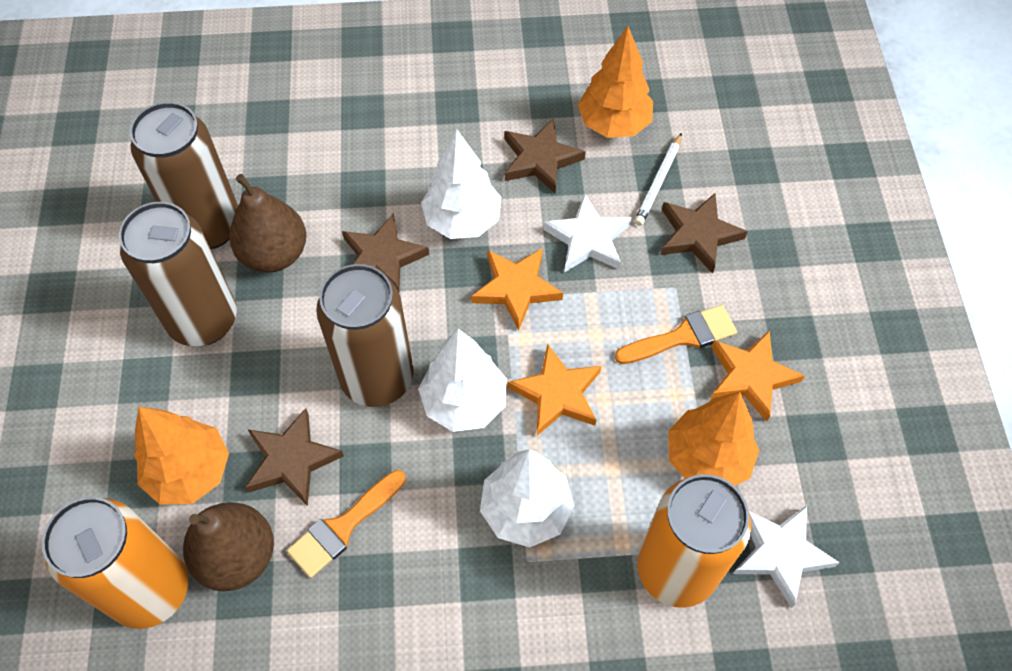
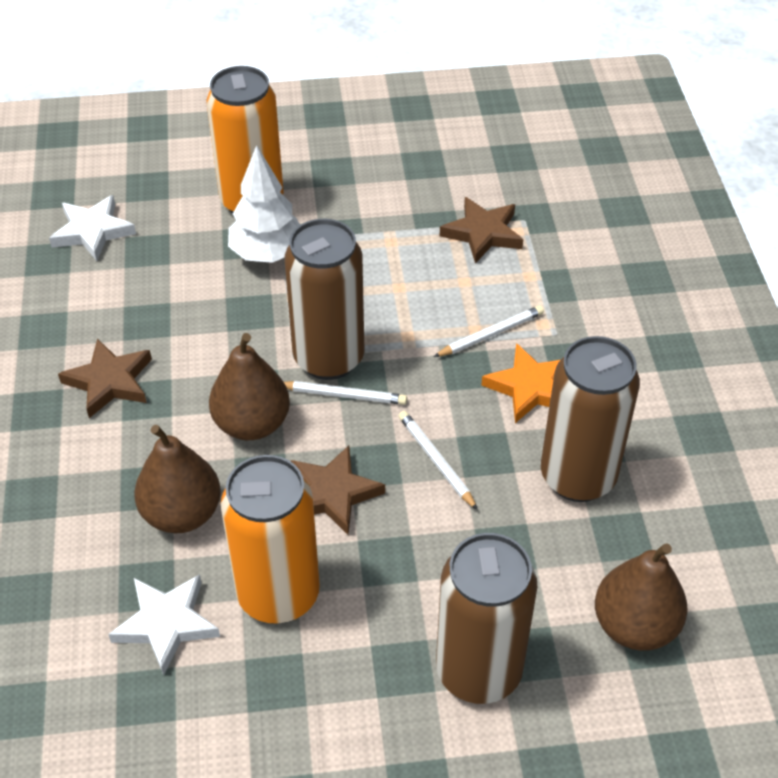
brown pear: 2 -> 3
brown star: 4 -> 3
orange brush: 2 -> 0
orange star: 3 -> 1
orange tree: 3 -> 0
white pencil: 1 -> 3
white tree: 3 -> 1

